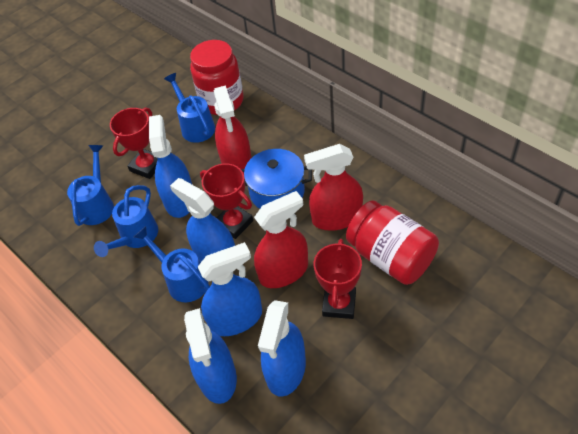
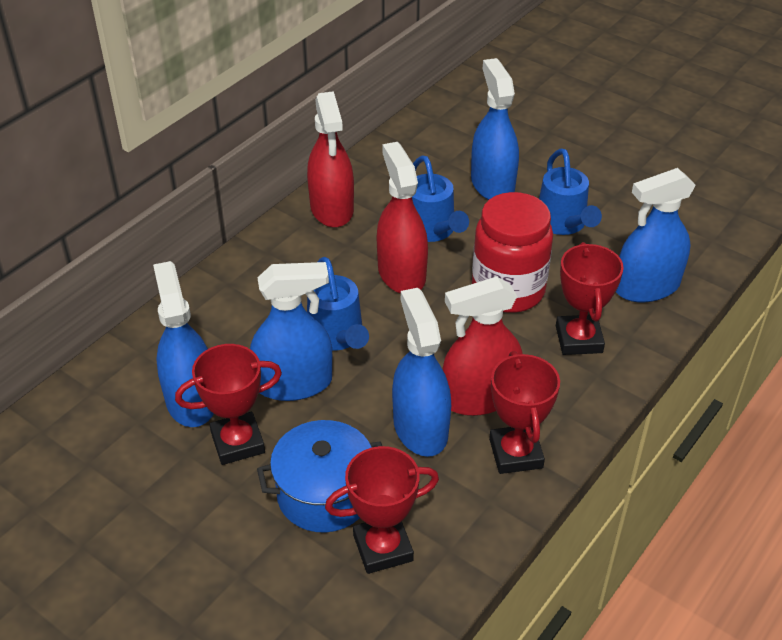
blue watering can: 4 -> 3
red jar: 2 -> 1
red trophy: 3 -> 4

